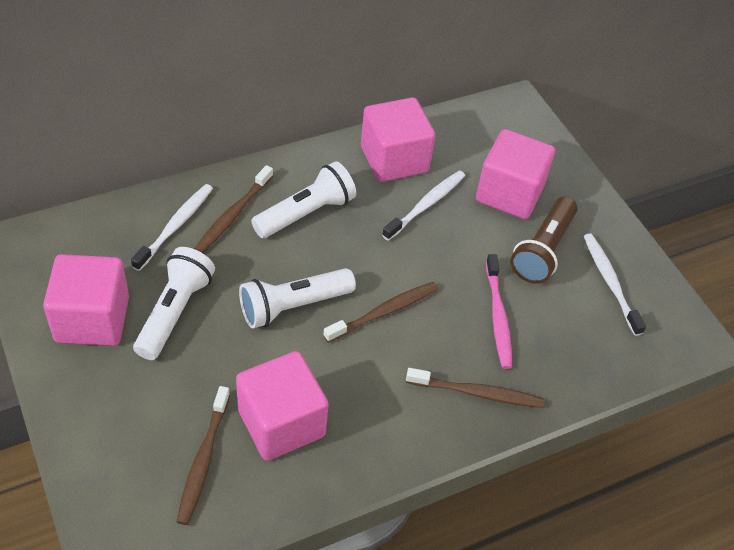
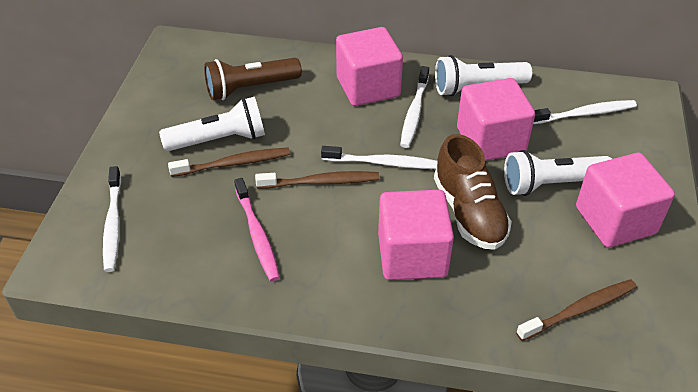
brown shoe: 0 -> 1
brown toothbrush: 4 -> 3
white toothbrush: 3 -> 4

